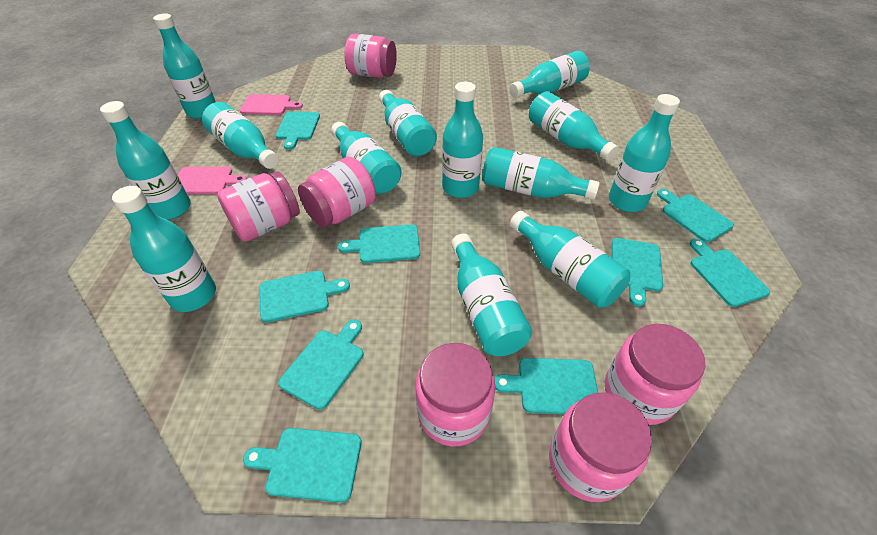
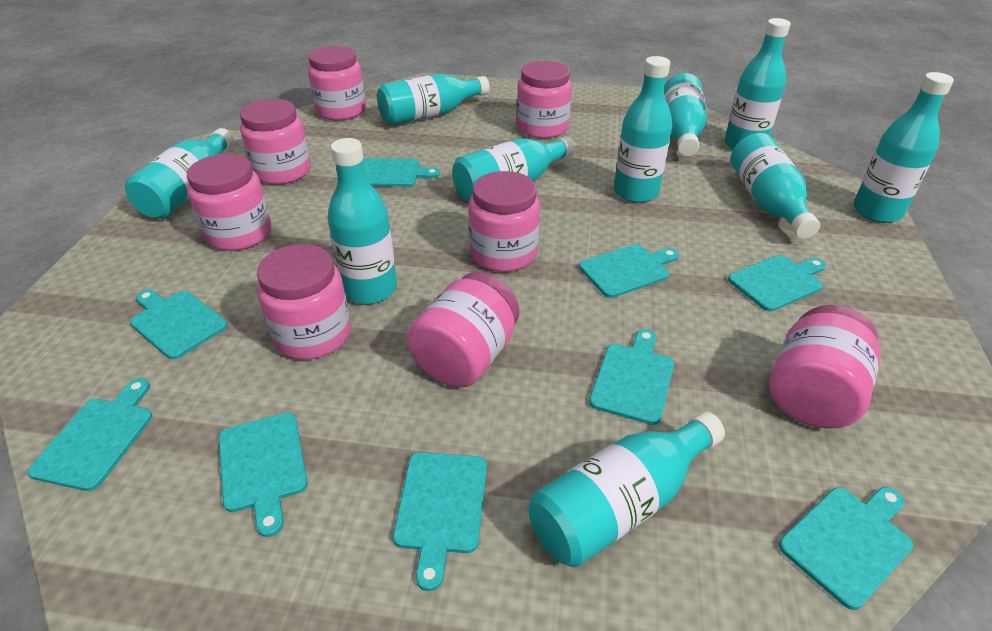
pink cutting board: 2 -> 0
pink jar: 6 -> 8
turquoise bottle: 13 -> 10

